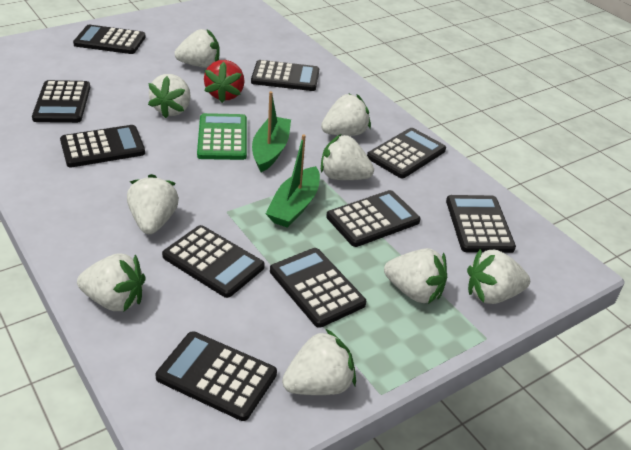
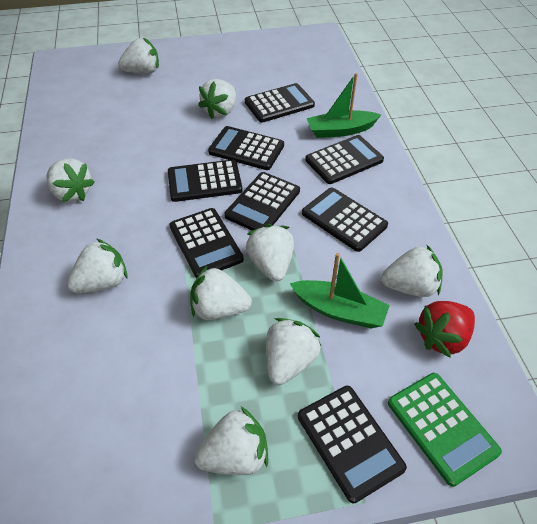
black calculator: 10 -> 8

